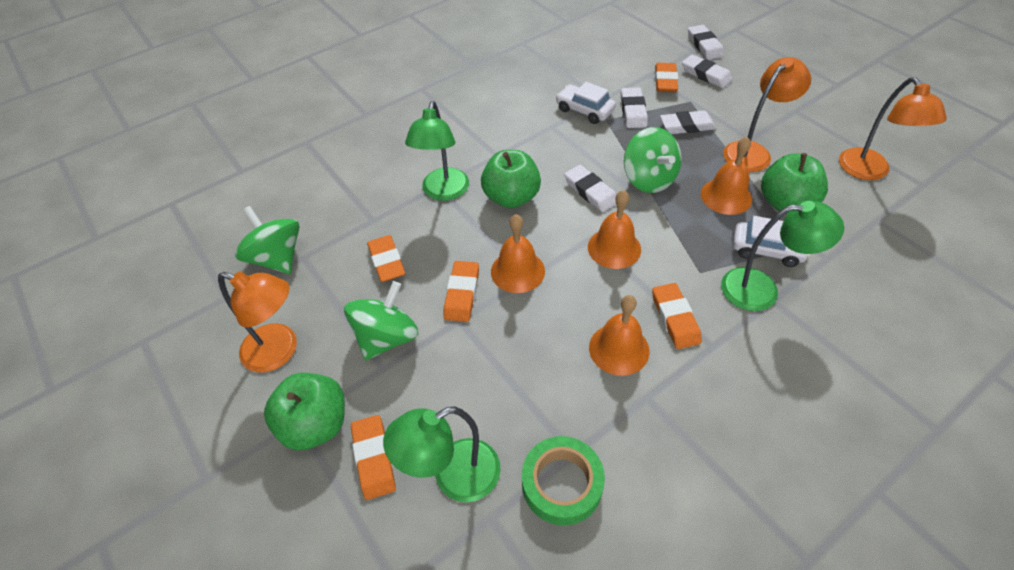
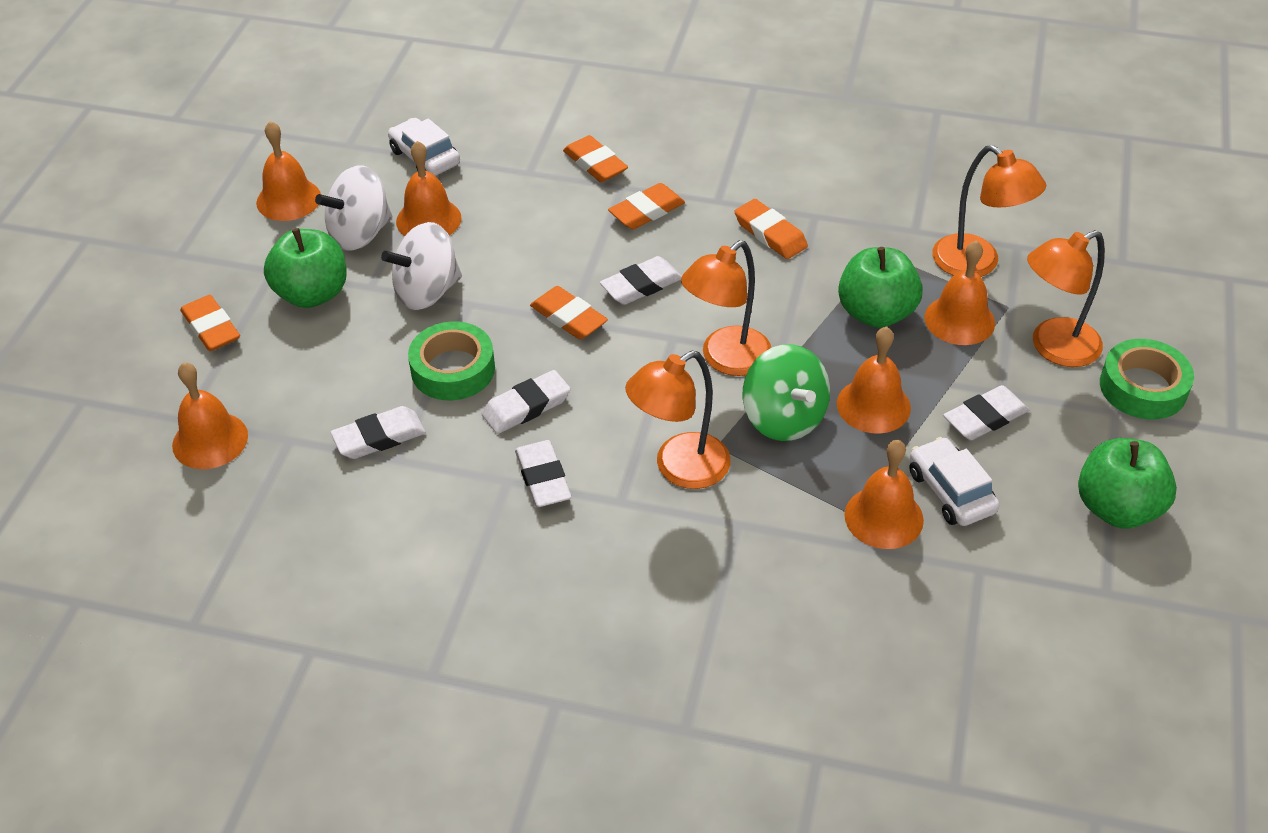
green lamp: 3 -> 0
green spinning top: 3 -> 1
green tape: 1 -> 2
orange bell: 4 -> 6
orange lamp: 3 -> 4
white spinning top: 0 -> 2

